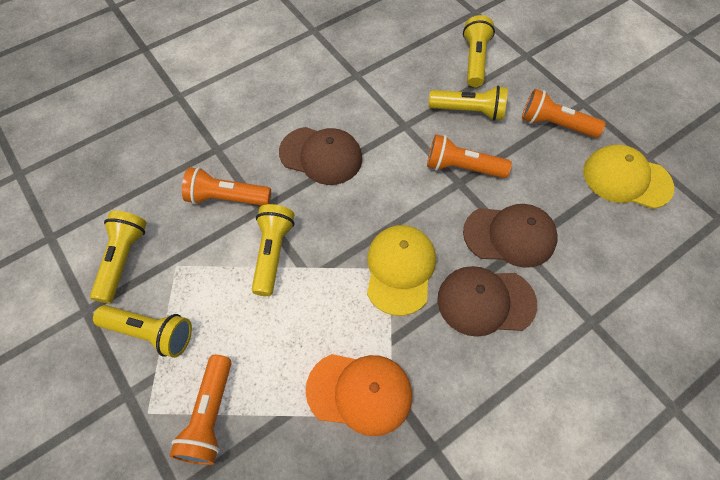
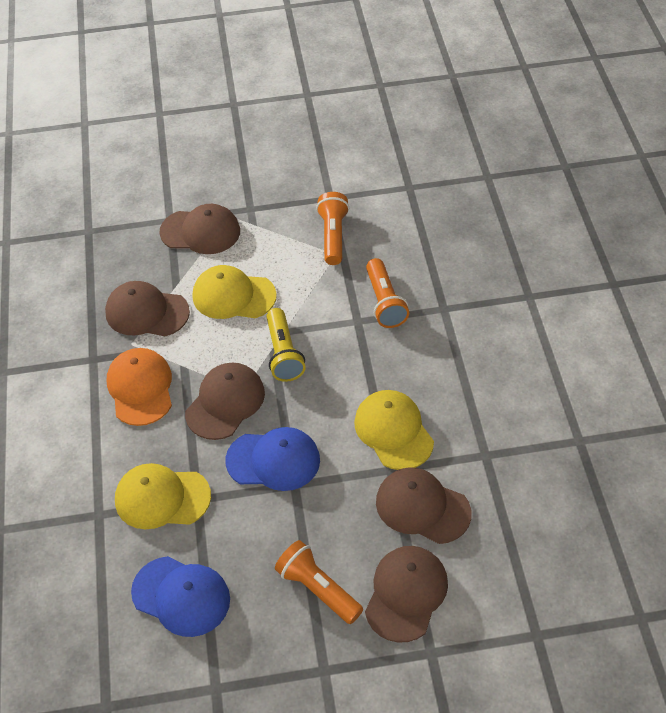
blue cap: 0 -> 2
brown cap: 3 -> 5
orange flashlight: 4 -> 3
yellow cap: 2 -> 3
yellow flashlight: 5 -> 1

